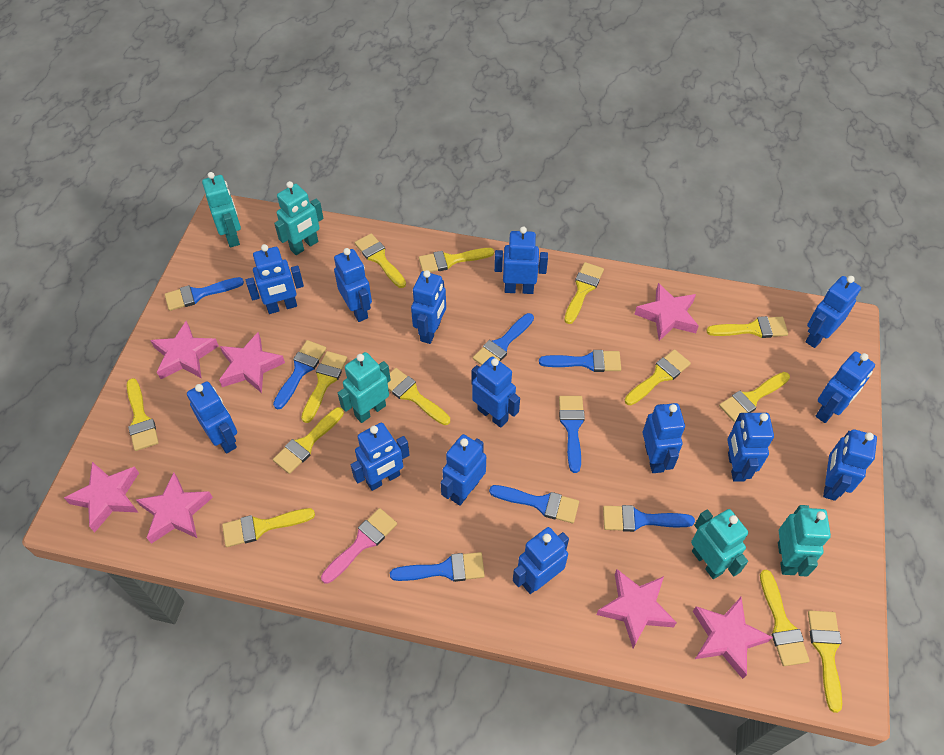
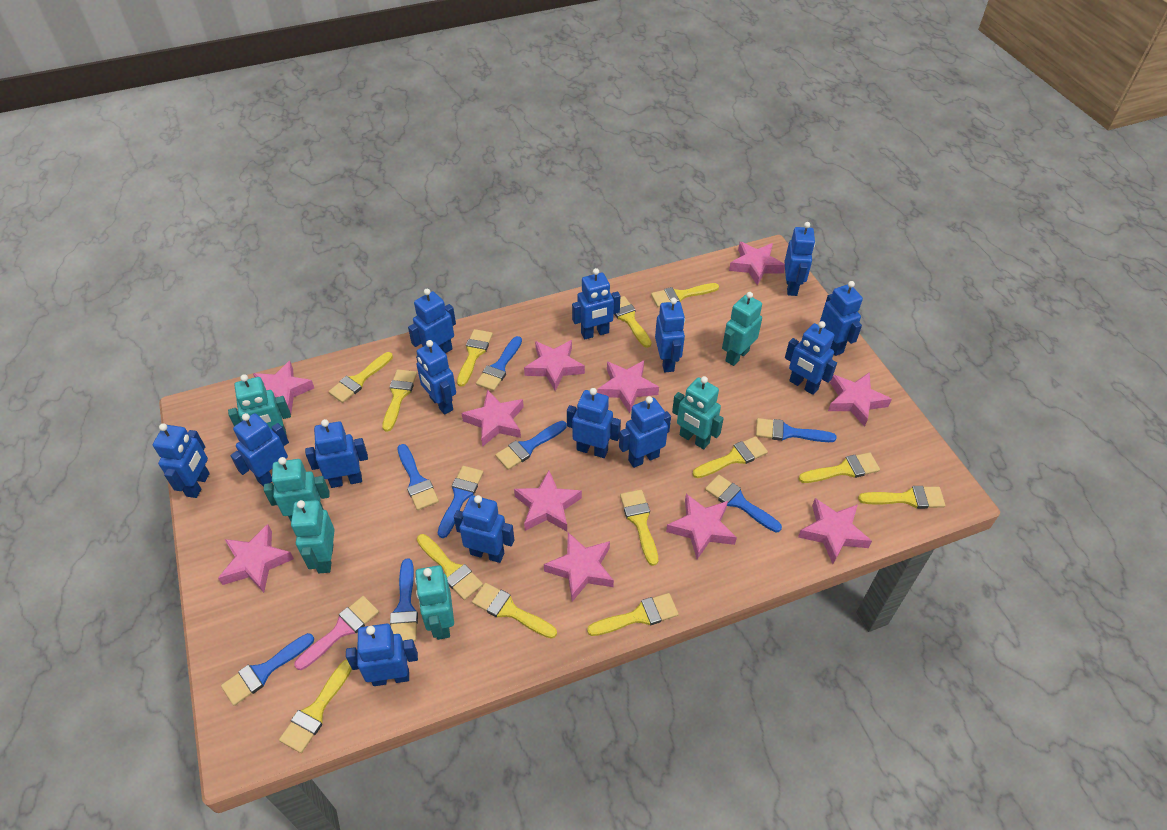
pink star: 7 -> 11
turquoise robot: 5 -> 6

